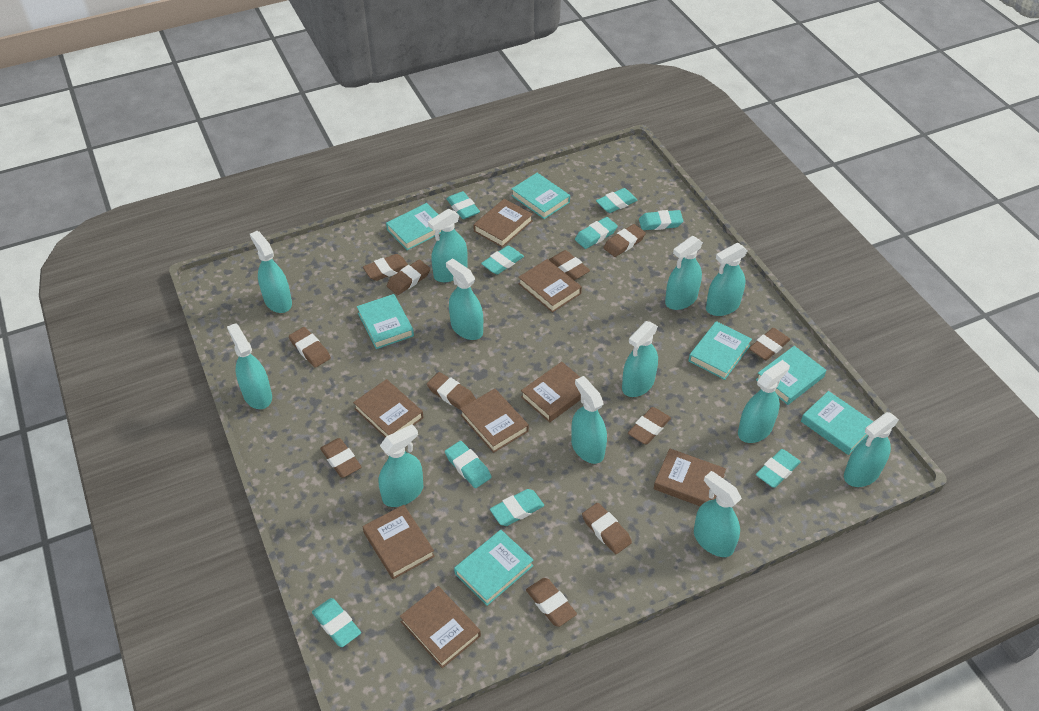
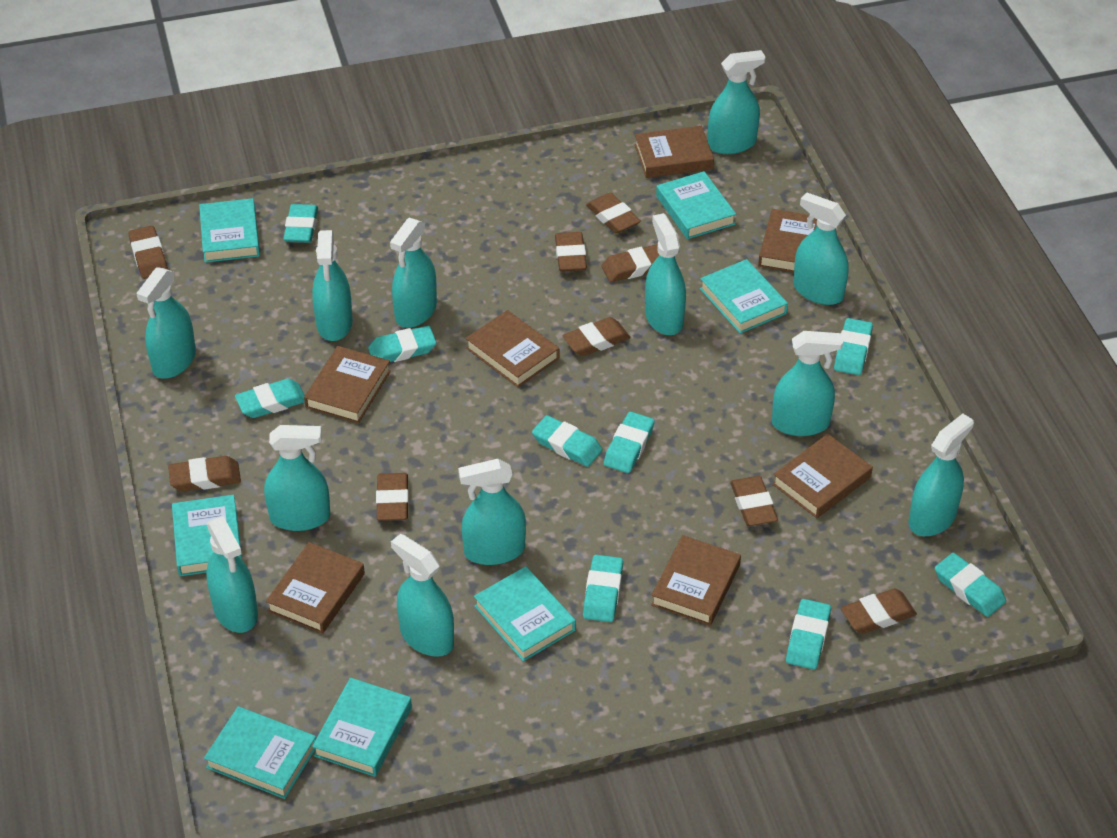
brown book: 8 -> 7
brown eraser: 11 -> 9

